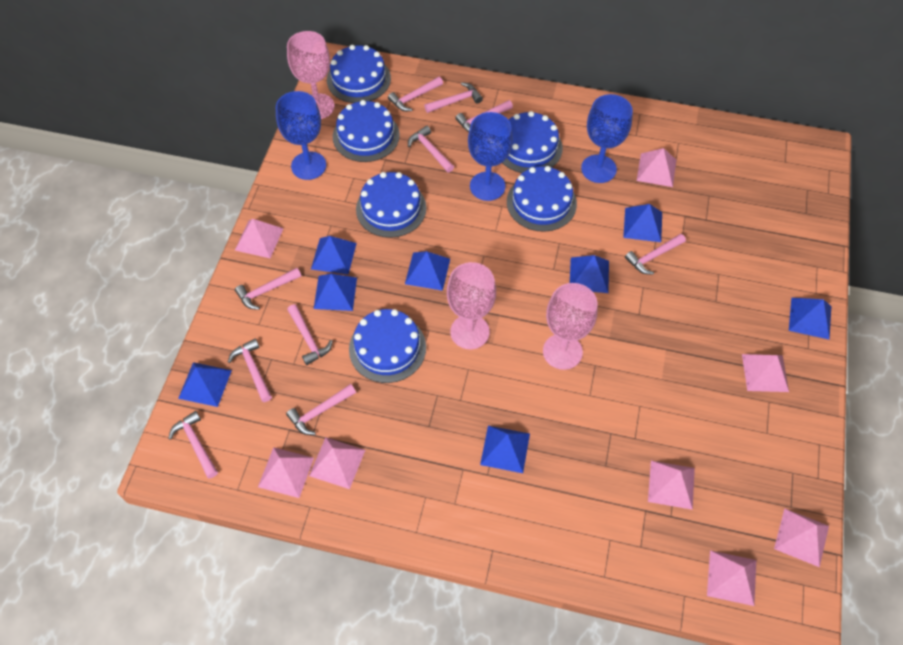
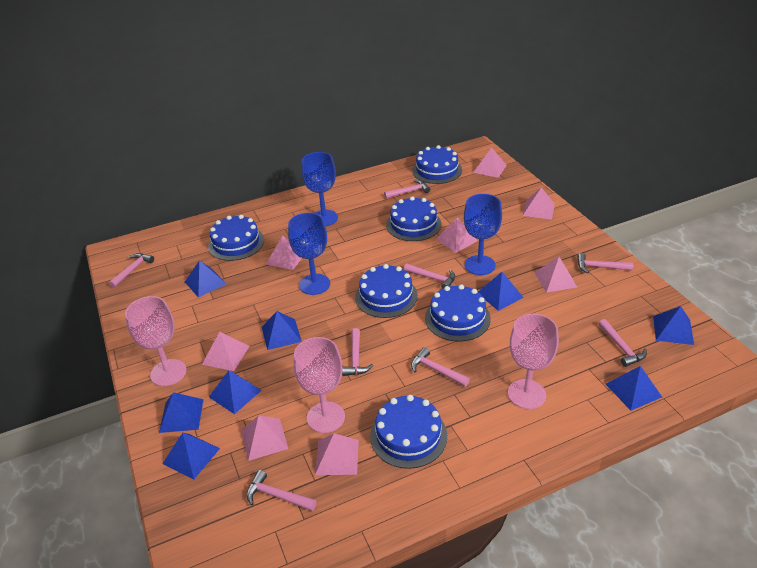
pink hammer: 10 -> 8

